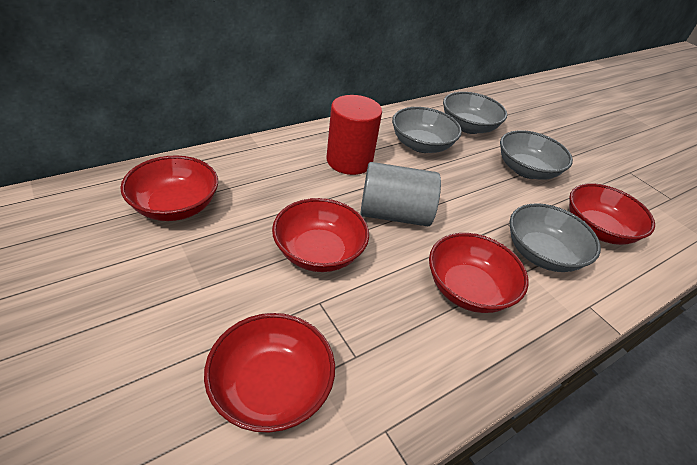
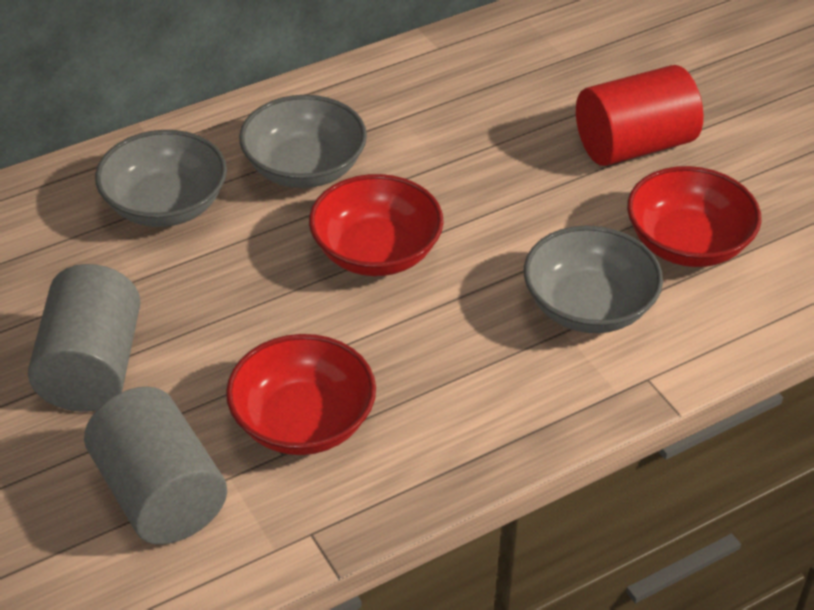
grey bowl: 4 -> 3
grey cylinder: 1 -> 2
red bowl: 5 -> 3

